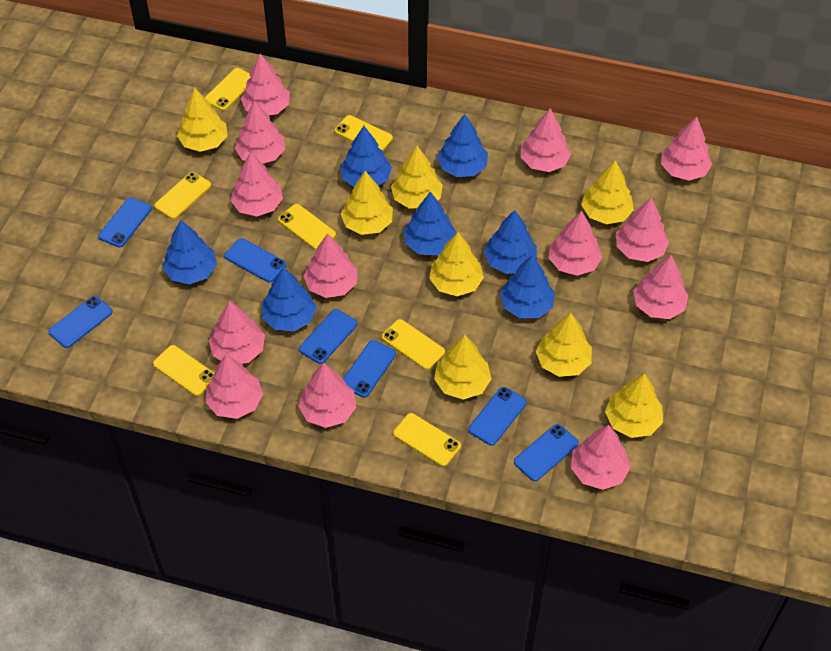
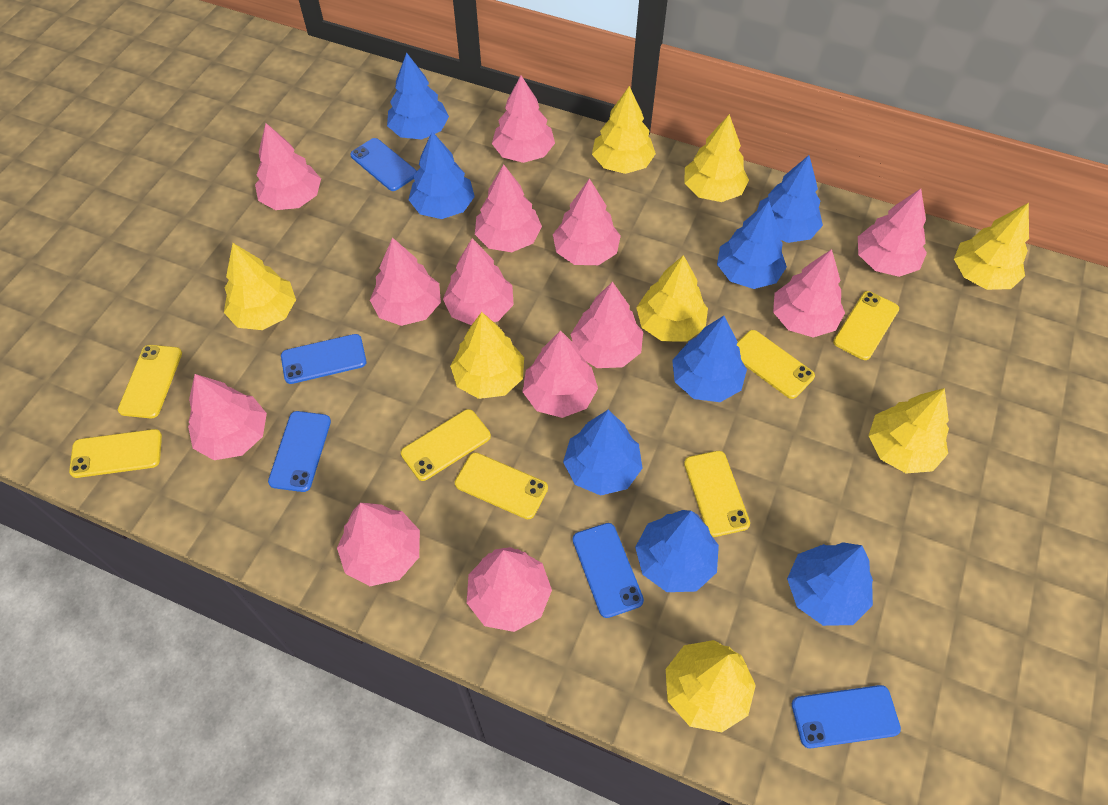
blue phone: 7 -> 5
blue tree: 7 -> 8

